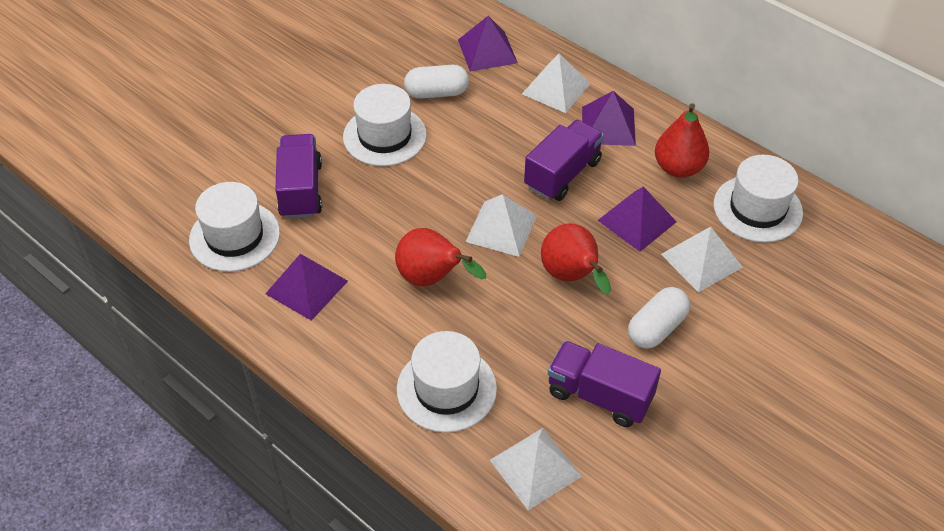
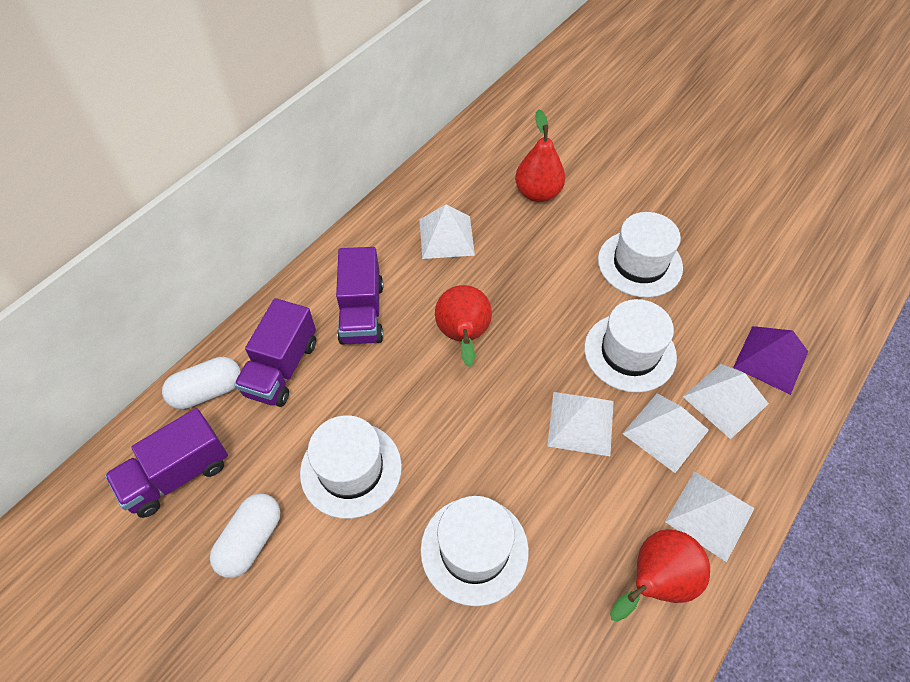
purple pyramid: 4 -> 1
white pyramid: 4 -> 5

